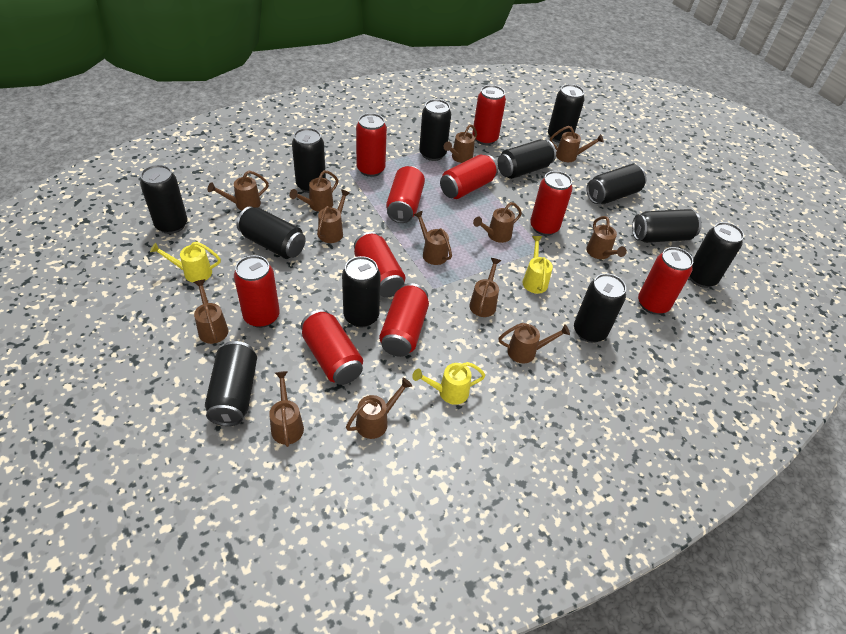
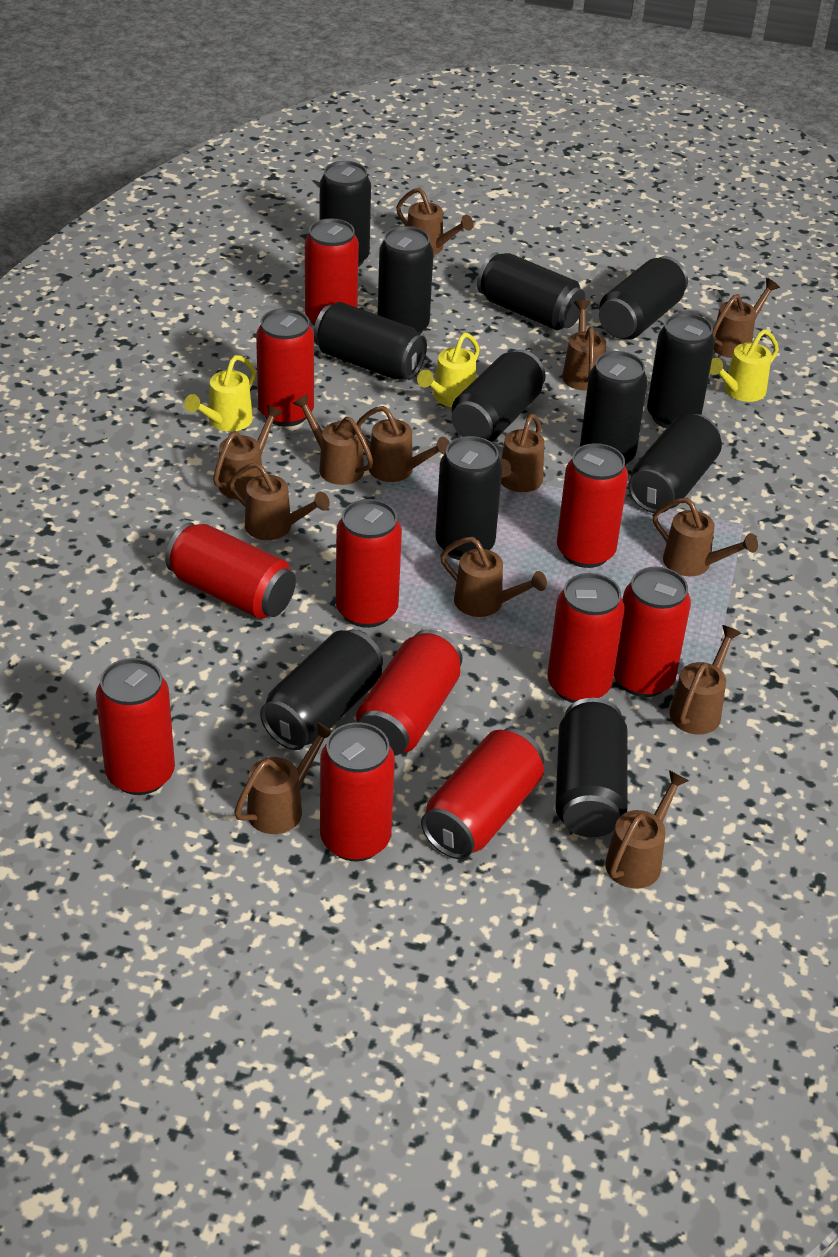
red can: 10 -> 11

